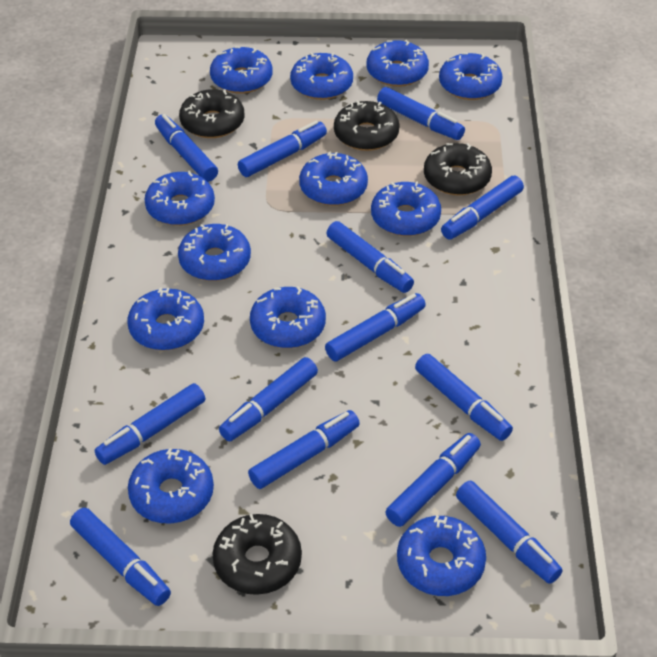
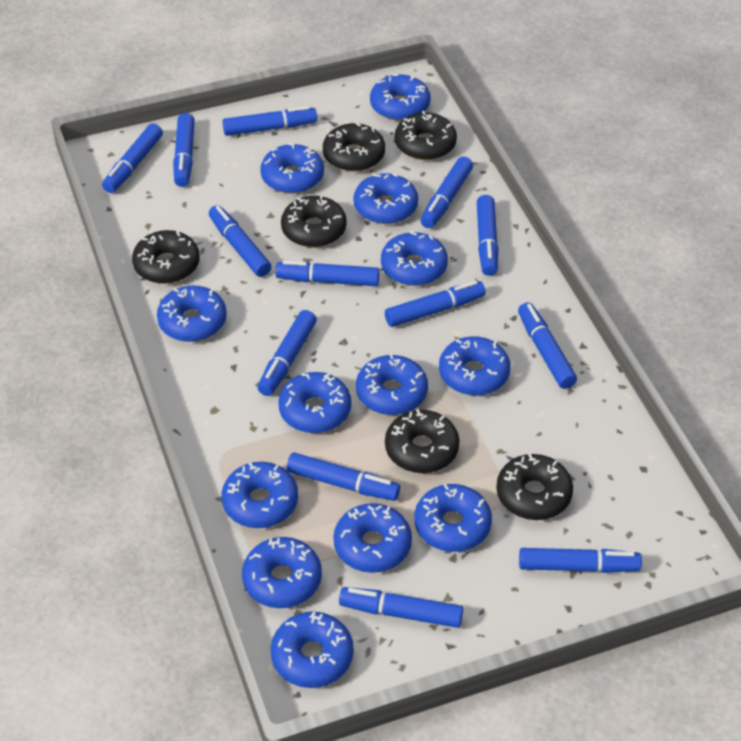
black donut: 4 -> 6
blue donut: 12 -> 13

